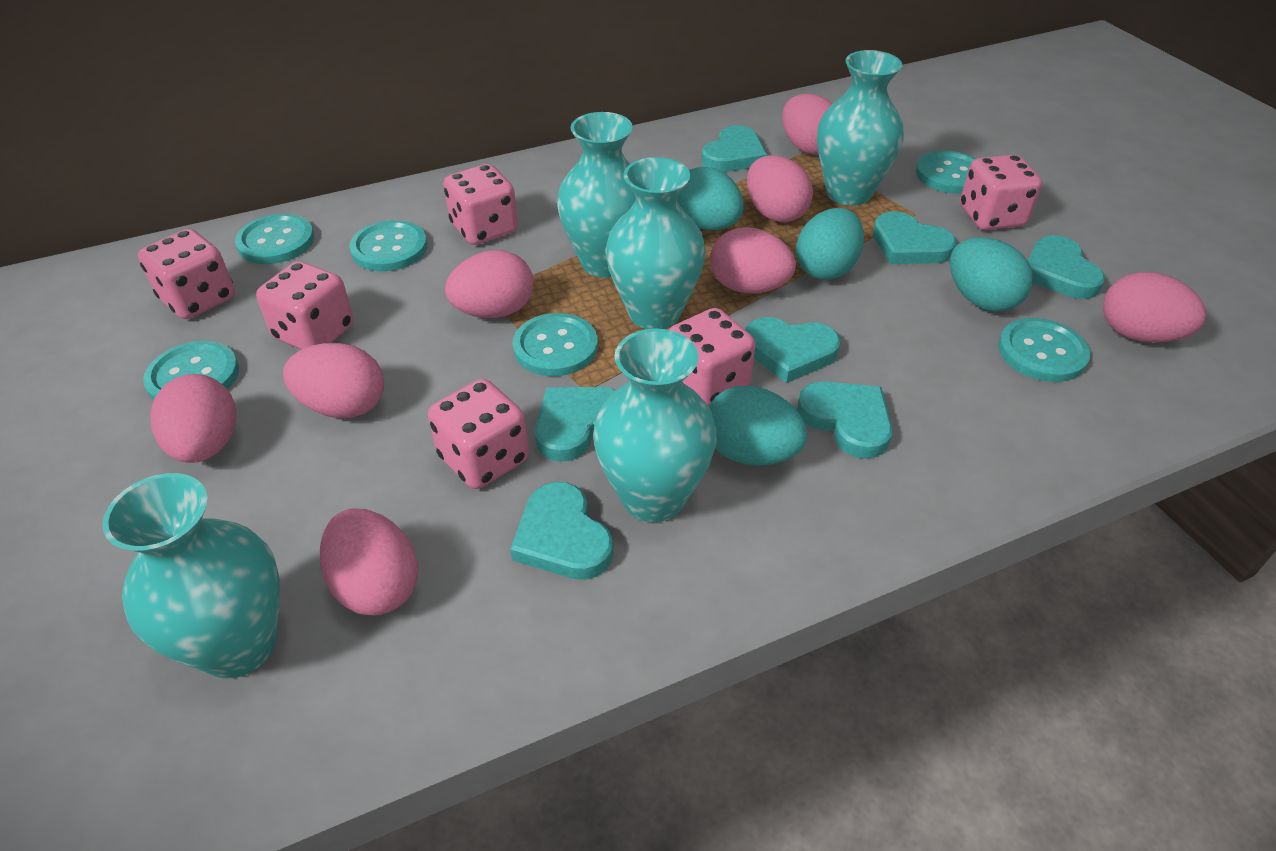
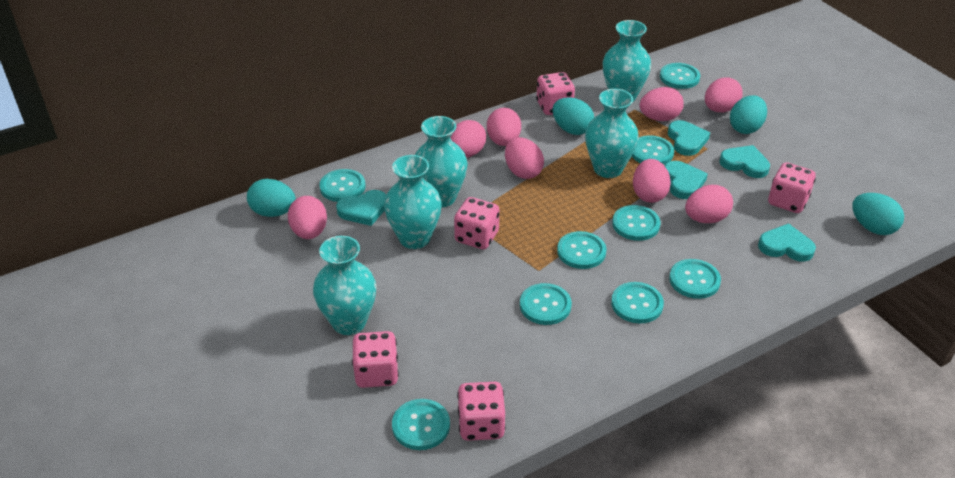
pink dice: 6 -> 5
turquoise button: 6 -> 9
turquoise heart: 7 -> 5

